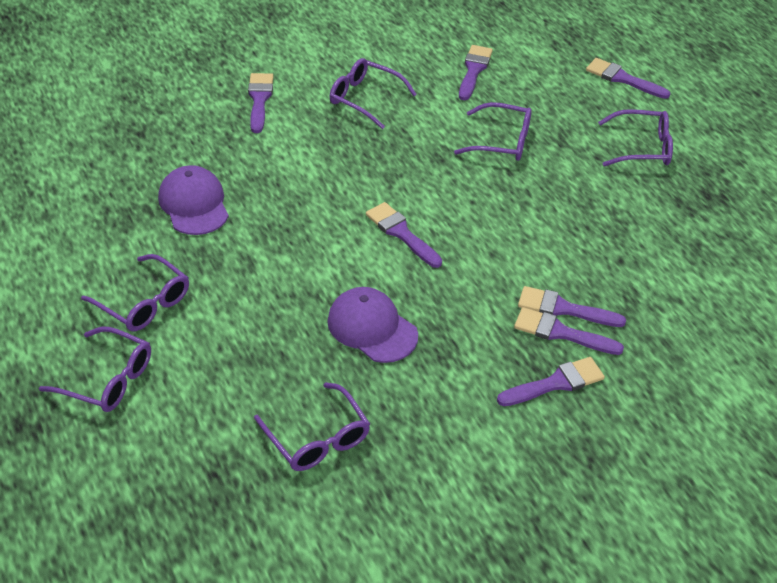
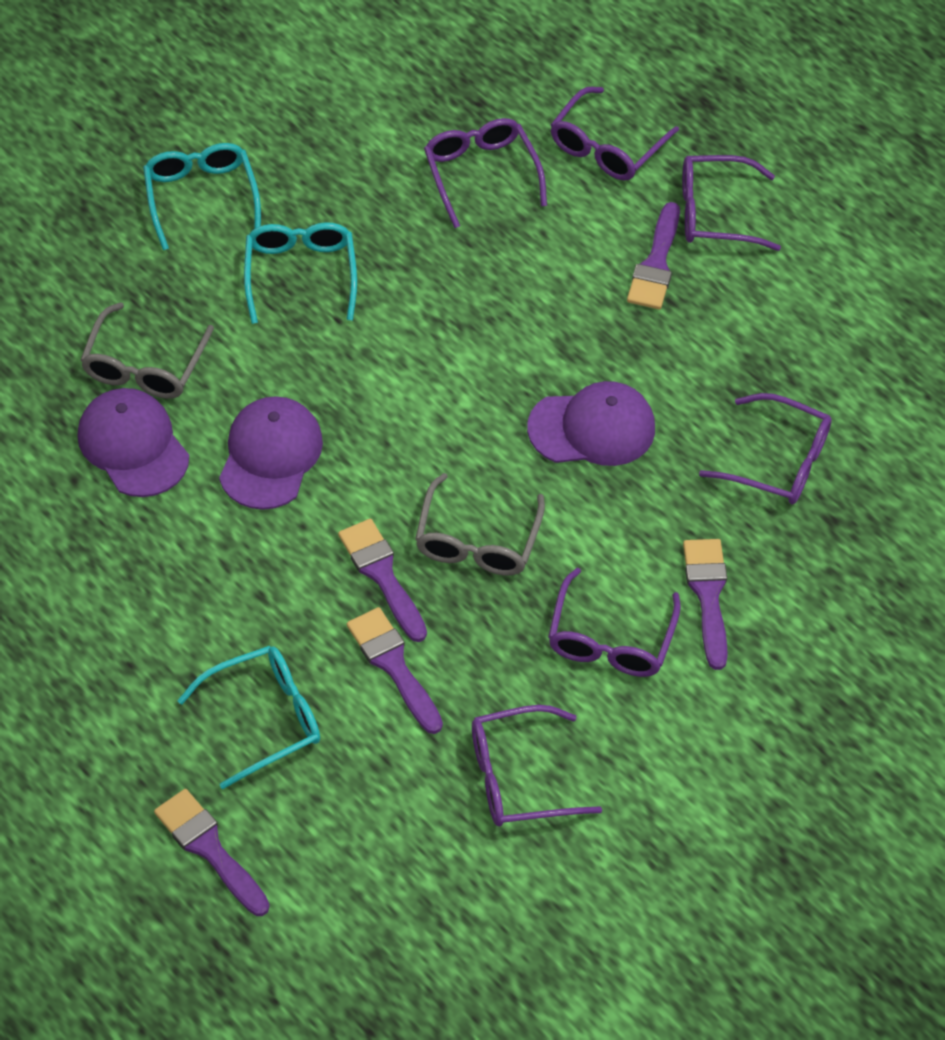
grey glasses: 0 -> 2
purple brush: 7 -> 5
purple cap: 2 -> 3
turquoise glasses: 0 -> 3

